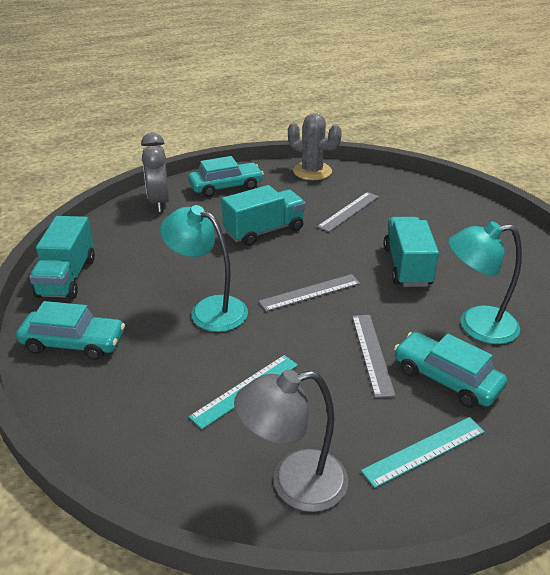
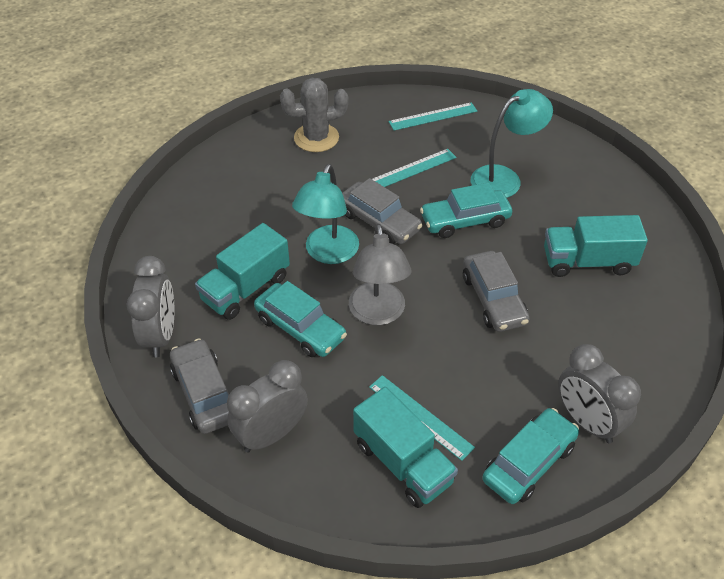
grey car: 0 -> 3
grey clock: 1 -> 3
grey ruler: 3 -> 0
turquoise ruler: 2 -> 3

